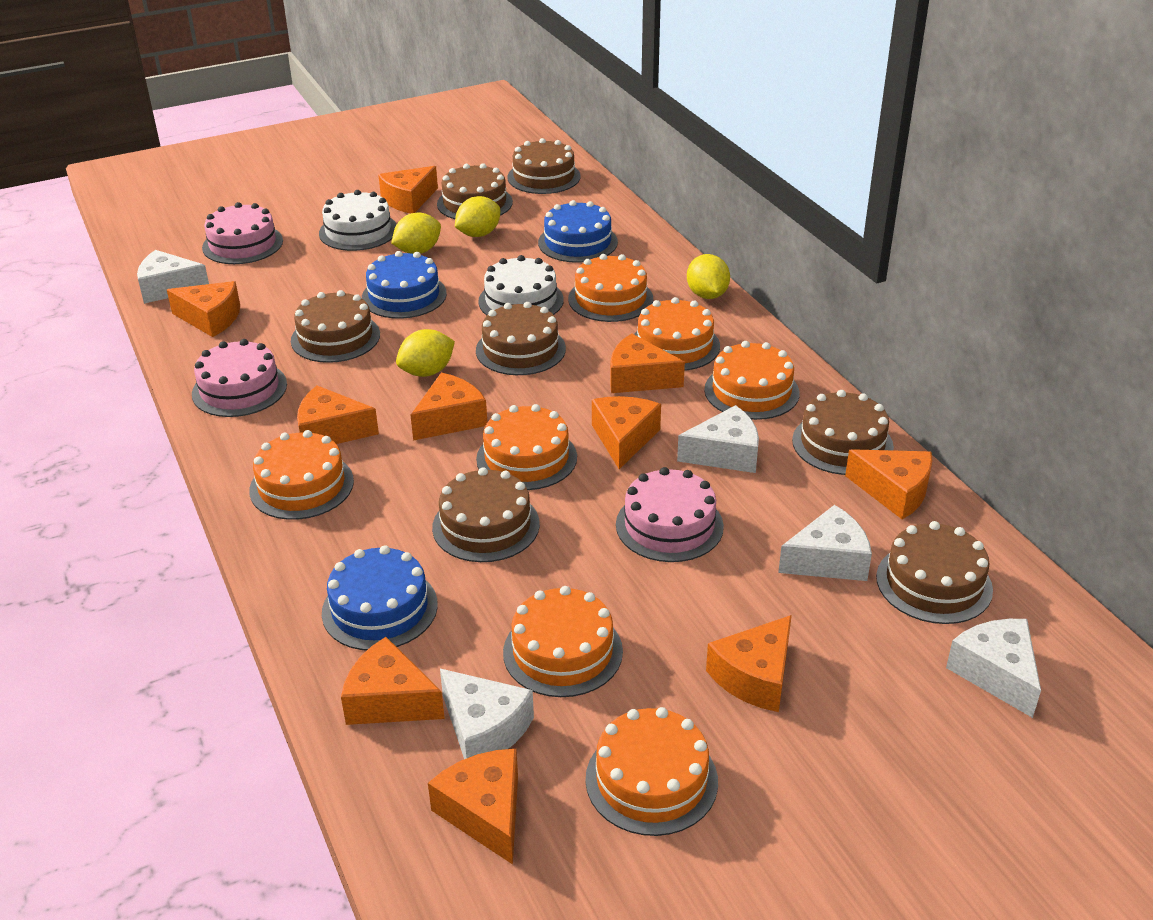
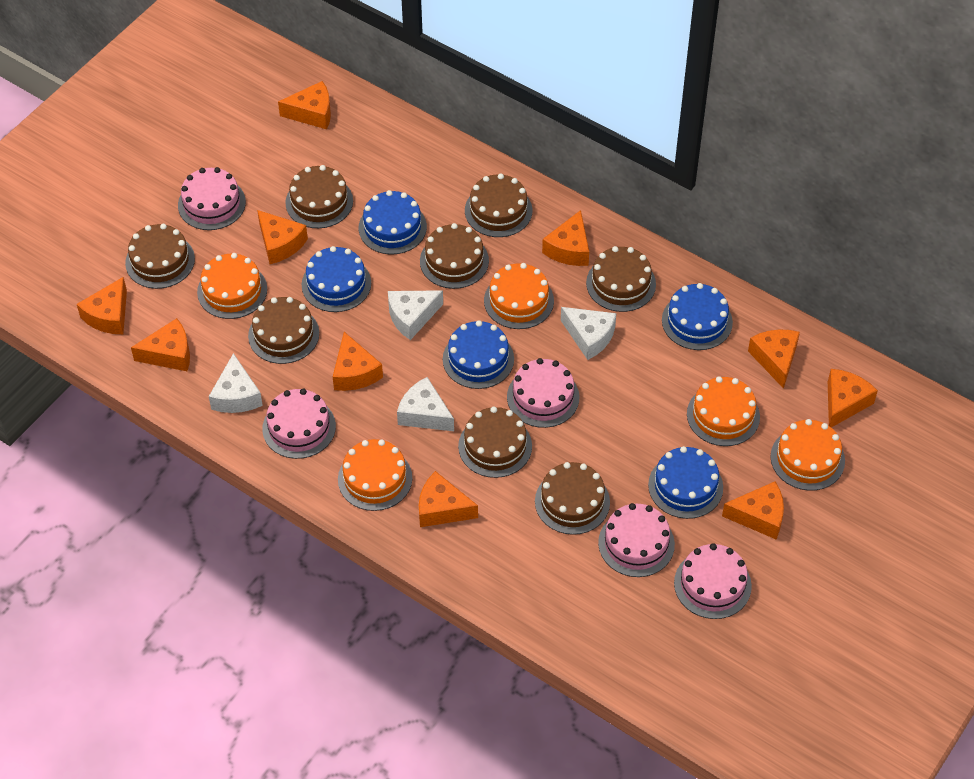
blue cake: 3 -> 5
brown cake: 7 -> 8
orange cake: 7 -> 5
pink cake: 3 -> 5
white cake: 2 -> 0
white cheese: 5 -> 4
yellow lemon: 4 -> 0

